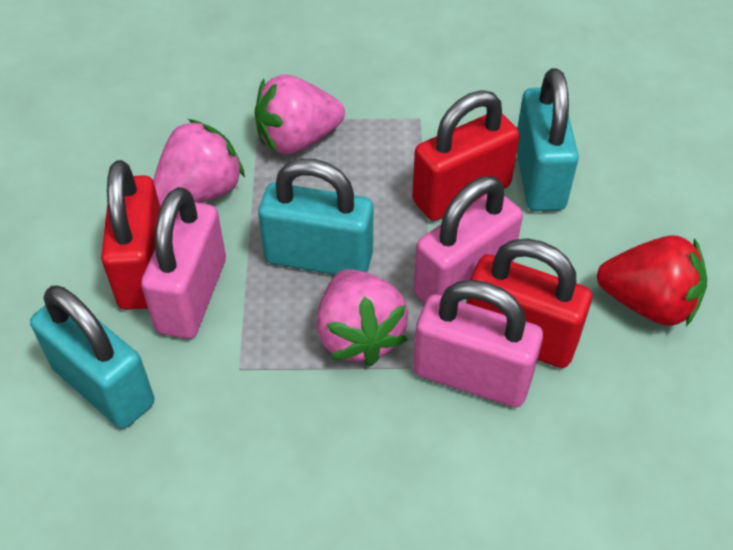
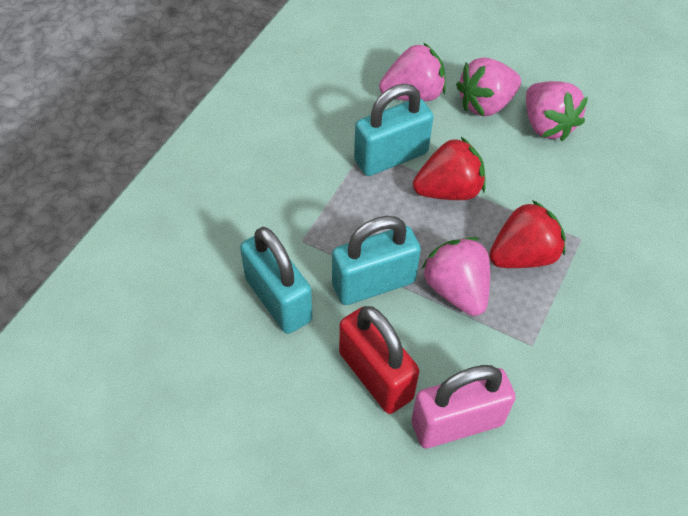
pink padlock: 3 -> 1
pink strawberry: 3 -> 4
red padlock: 3 -> 1
red strawberry: 1 -> 2

